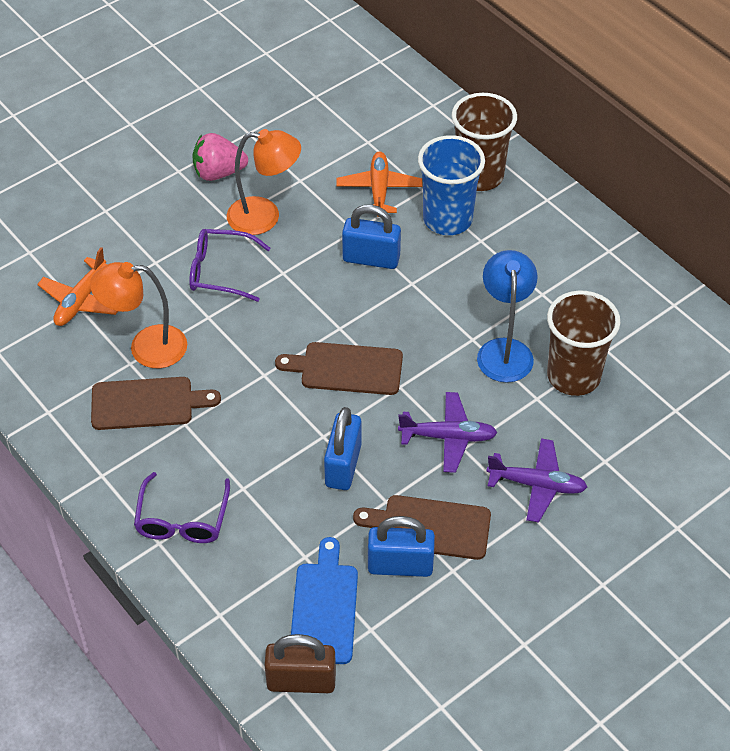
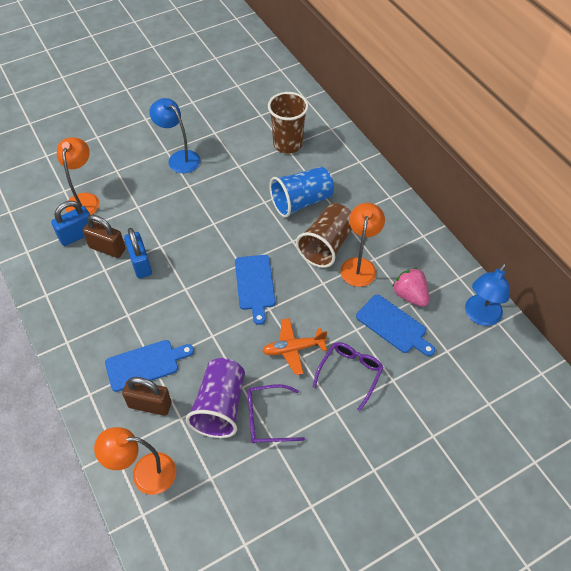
blue cutting board: 1 -> 3
blue lamp: 1 -> 2
blue padlock: 3 -> 2
brown cutting board: 3 -> 0
brown padlock: 1 -> 2
orange lamp: 2 -> 3
orange plane: 2 -> 1
purple cup: 0 -> 1
purple plane: 2 -> 0

